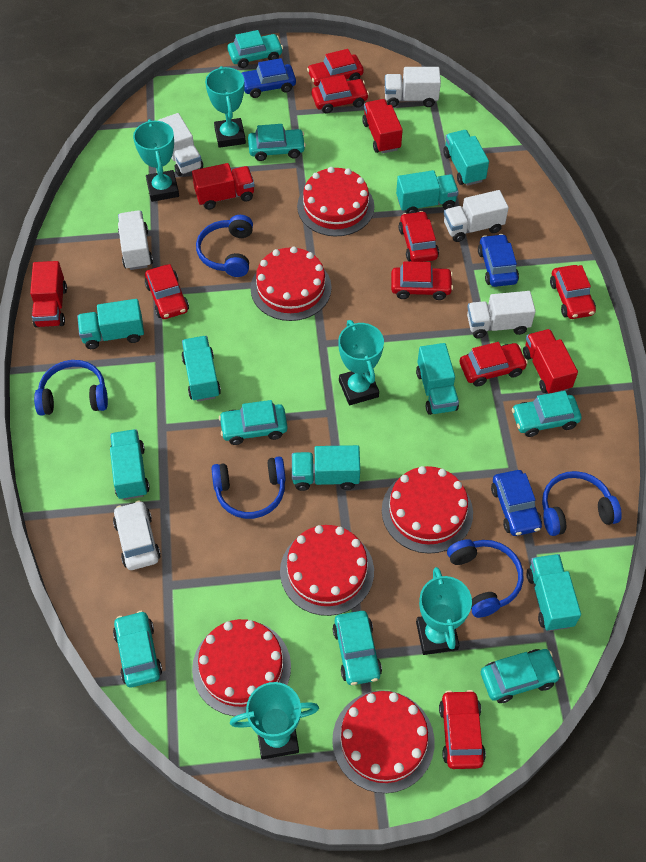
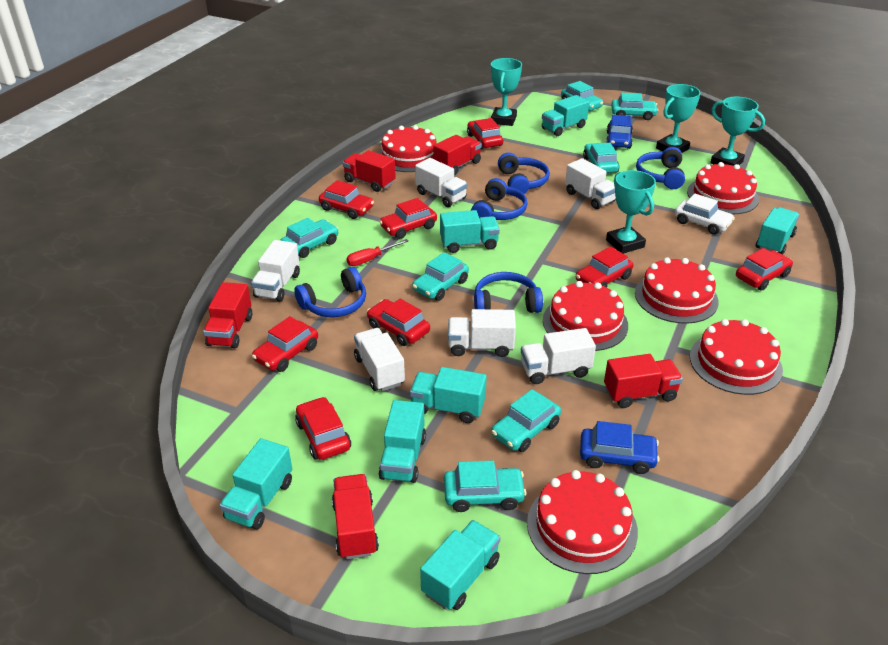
blue car: 3 -> 2
red screwdriver: 0 -> 1
red truck: 4 -> 5
turquoise trophy: 5 -> 4
turquoise truck: 8 -> 7
white truck: 5 -> 6

